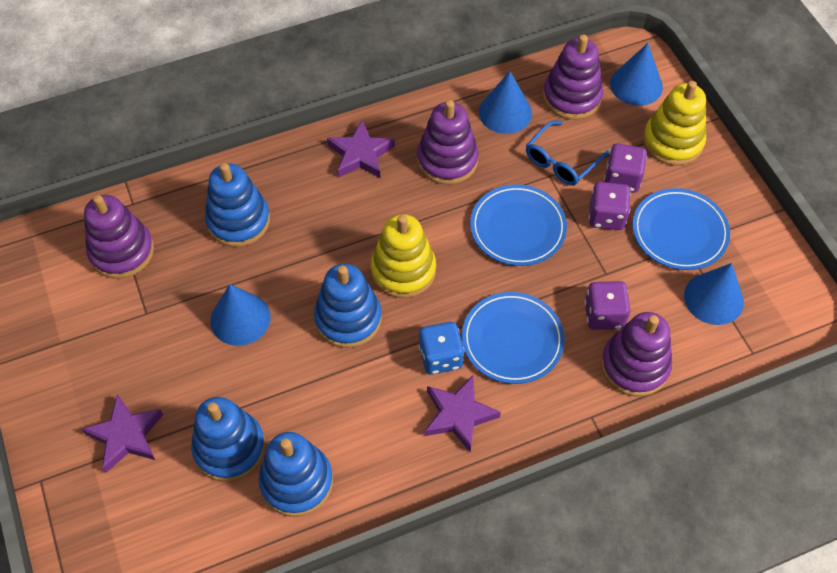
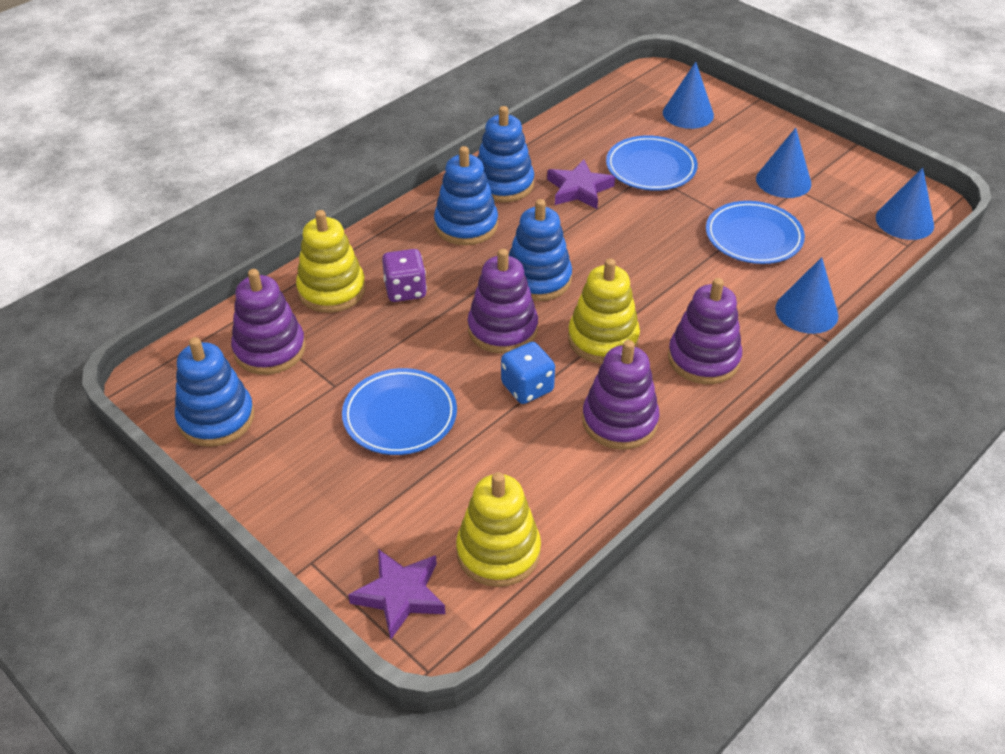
blue glasses: 1 -> 0
purple dice: 3 -> 1
purple star: 3 -> 2
yellow stacking toy: 2 -> 3

